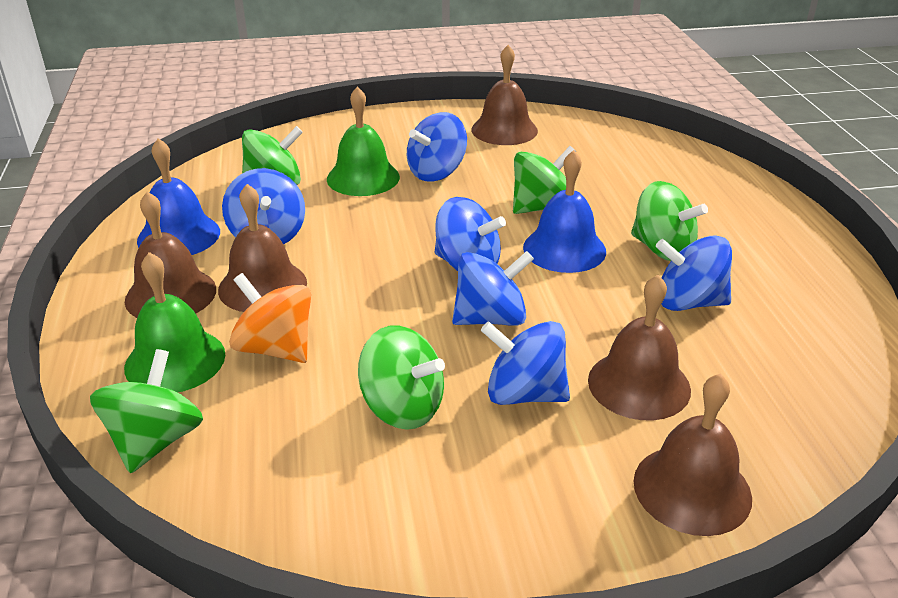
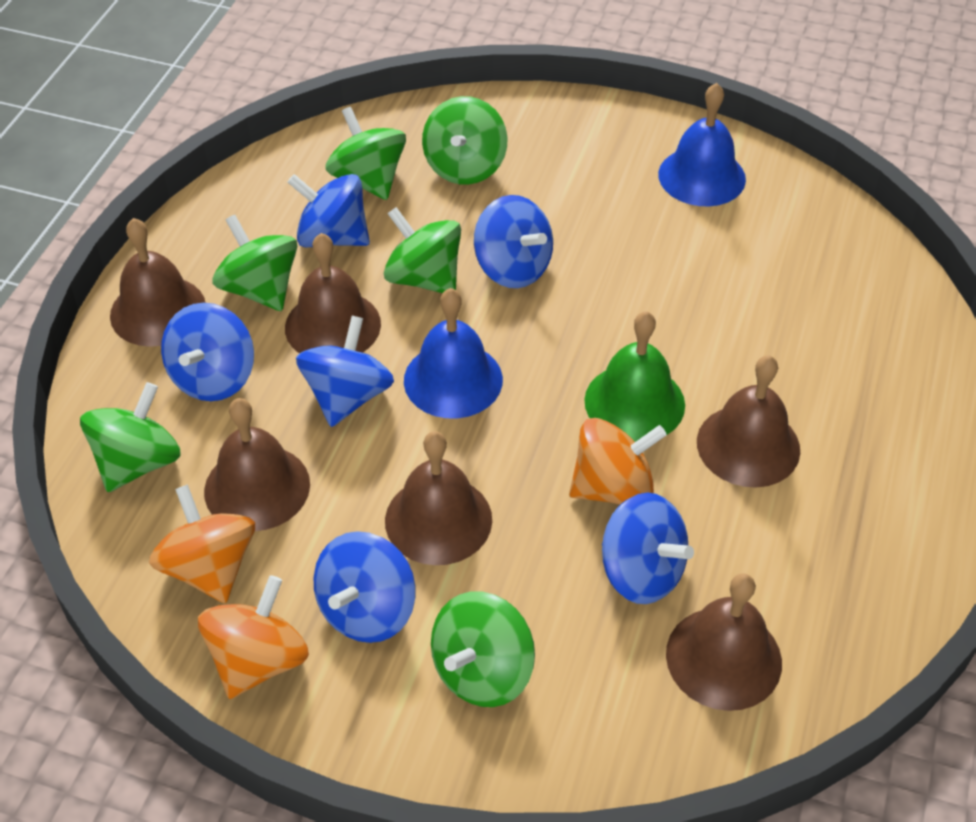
brown bell: 5 -> 6
green bell: 2 -> 1
green spinning top: 5 -> 6
orange spinning top: 1 -> 3

